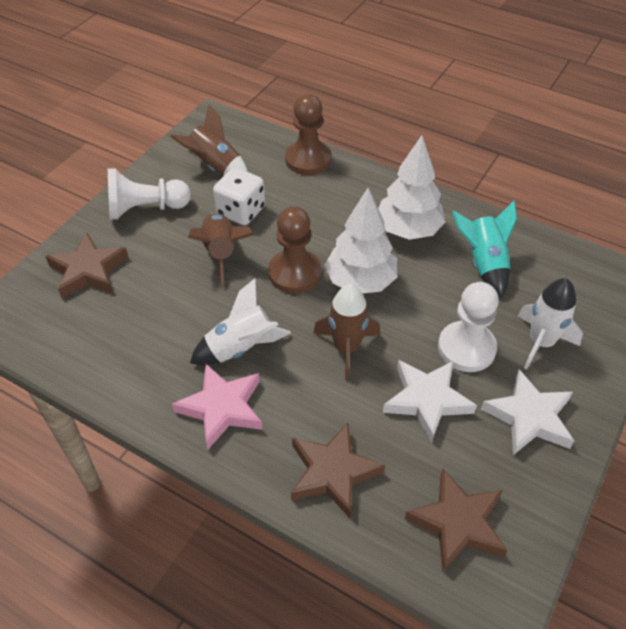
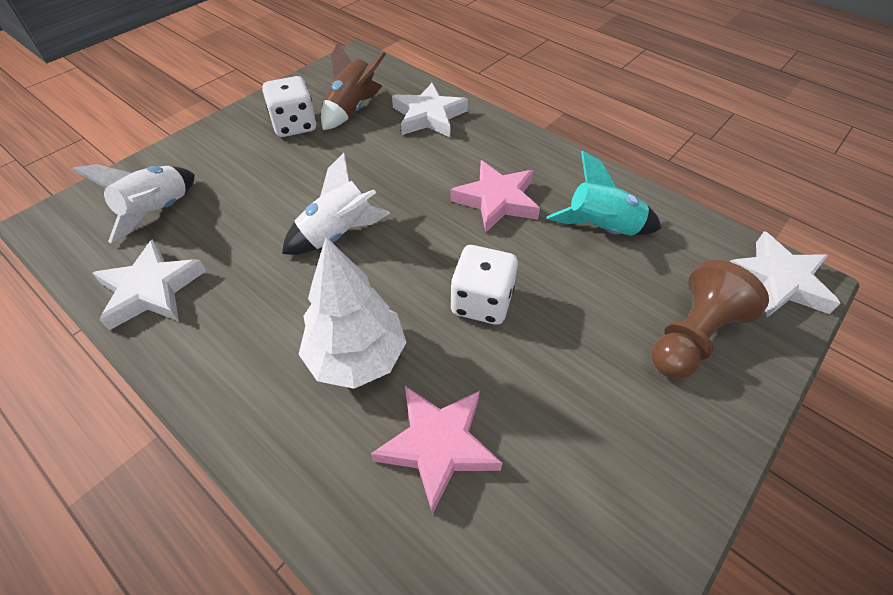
brown pawn: 2 -> 1
brown rocket: 3 -> 1
brown star: 3 -> 0
pink star: 1 -> 2
white dice: 1 -> 2
white pawn: 2 -> 0
white star: 2 -> 3
white tree: 2 -> 1

